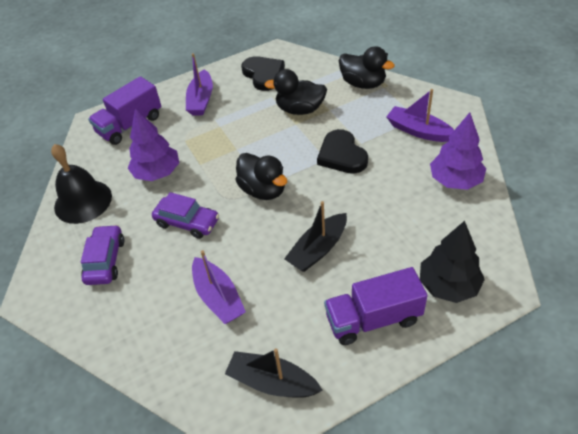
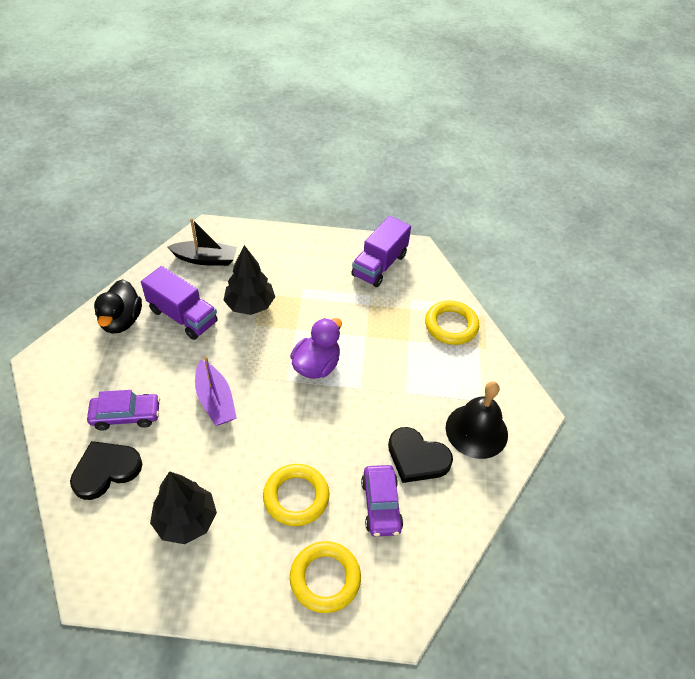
black boat: 2 -> 1
black duck: 3 -> 1
black tree: 1 -> 2
purple boat: 3 -> 1
purple duck: 0 -> 1
purple tree: 2 -> 0
yellow ring: 0 -> 3

